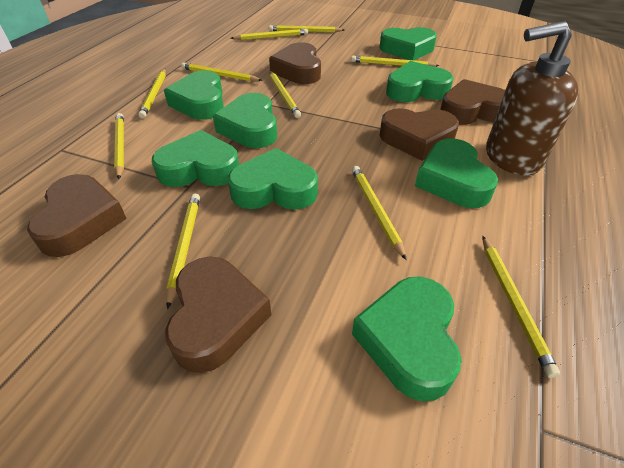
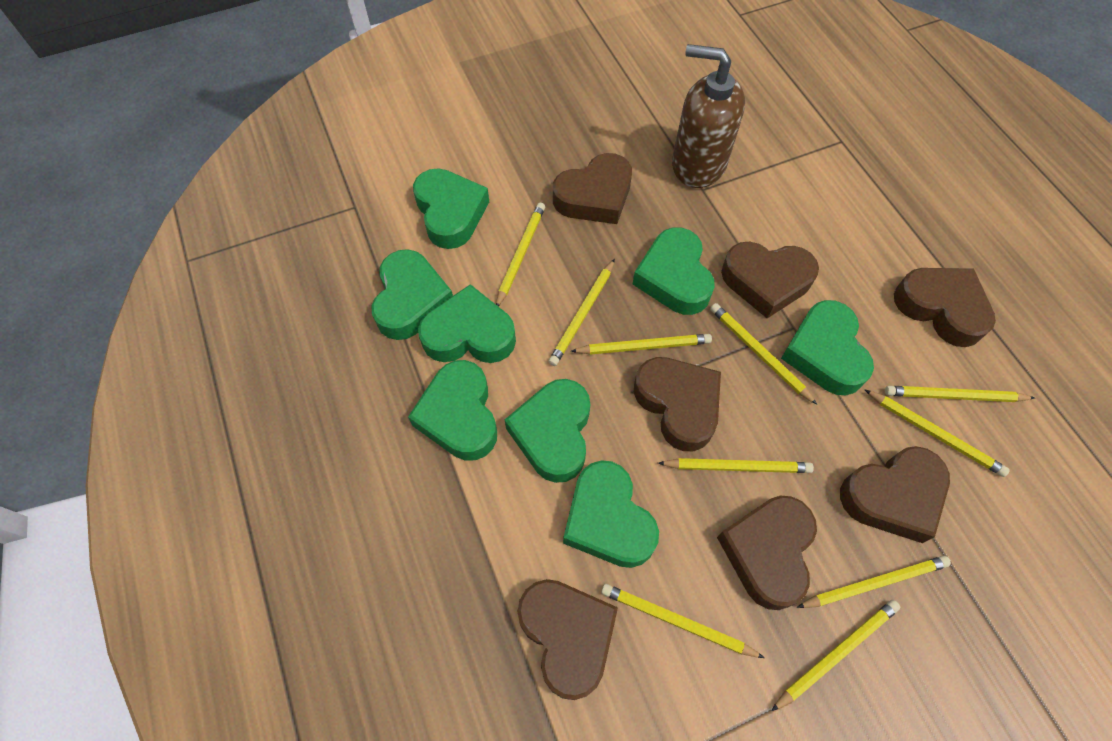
brown heart: 5 -> 7

